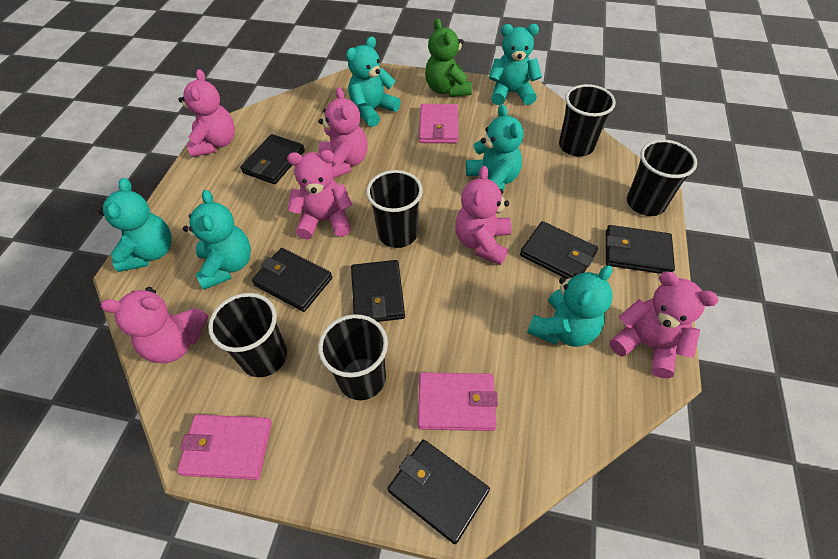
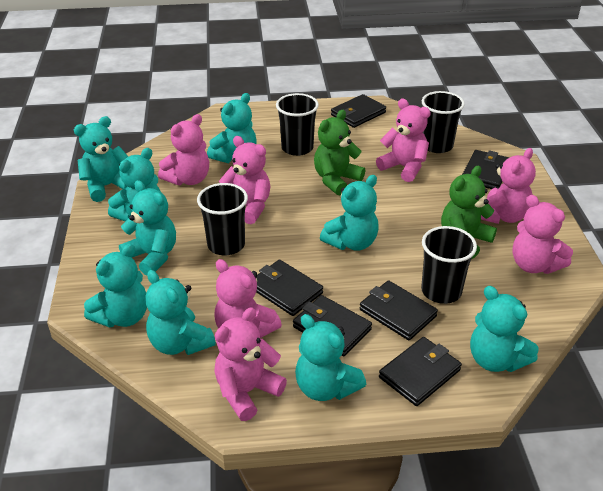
black cup: 5 -> 4
green teddy bear: 1 -> 2
pink teddy bear: 6 -> 7
pink wallet: 3 -> 0
turquoise teddy bear: 6 -> 9

